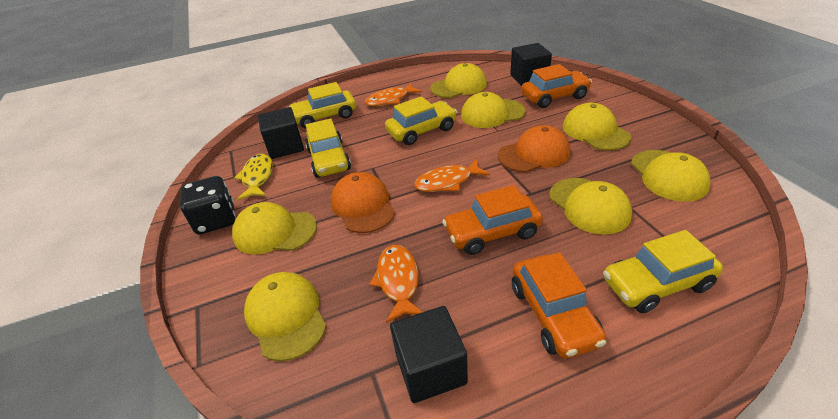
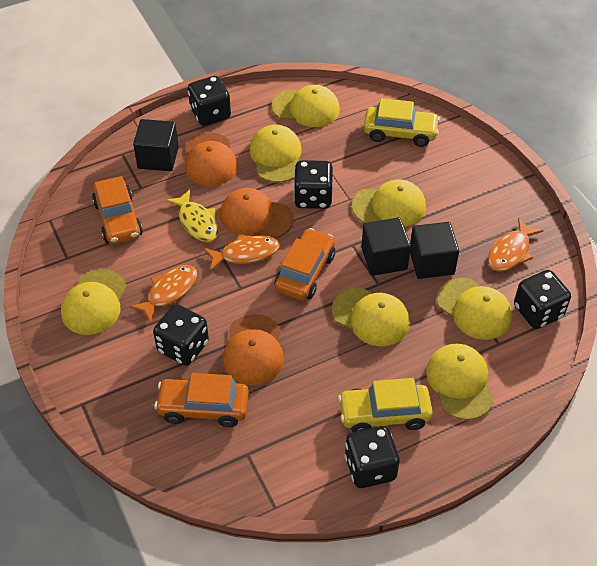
black dice: 1 -> 5
orange cap: 2 -> 3
yellow car: 4 -> 2

